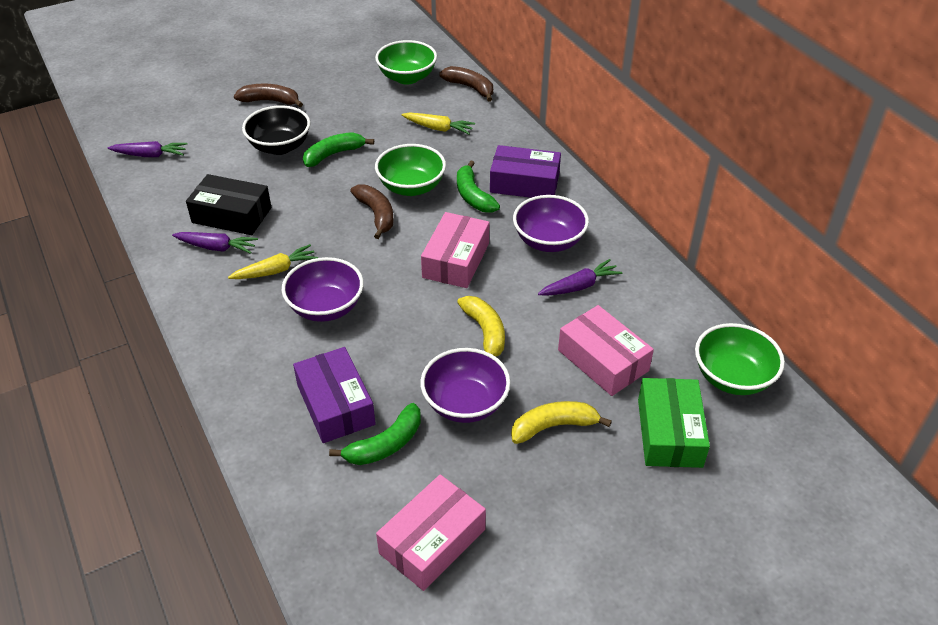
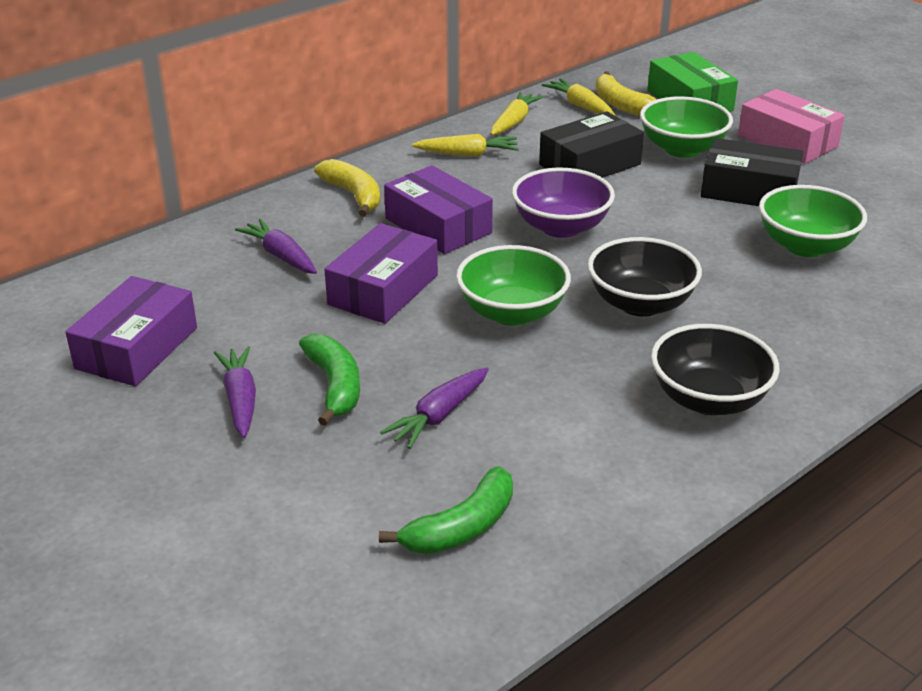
black bowl: 1 -> 2
black box: 1 -> 2
brown banana: 3 -> 0
green banana: 3 -> 2
pink box: 3 -> 1
purple bowl: 3 -> 1
purple box: 2 -> 3
yellow carrot: 2 -> 3

